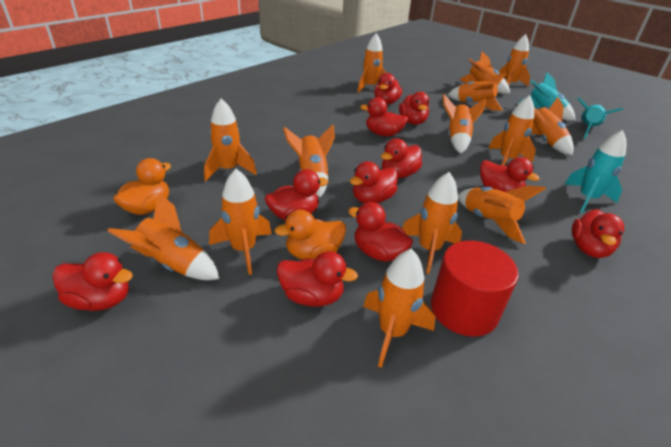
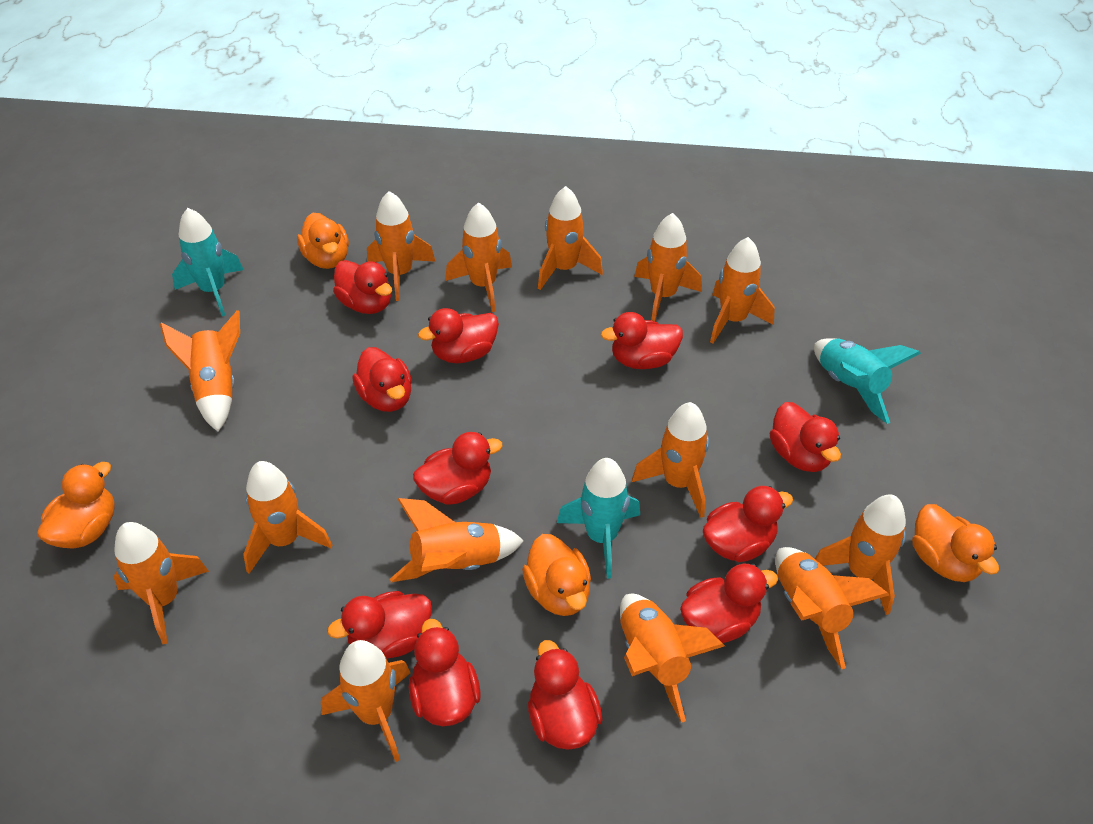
orange duck: 2 -> 4
red cylinder: 1 -> 0

